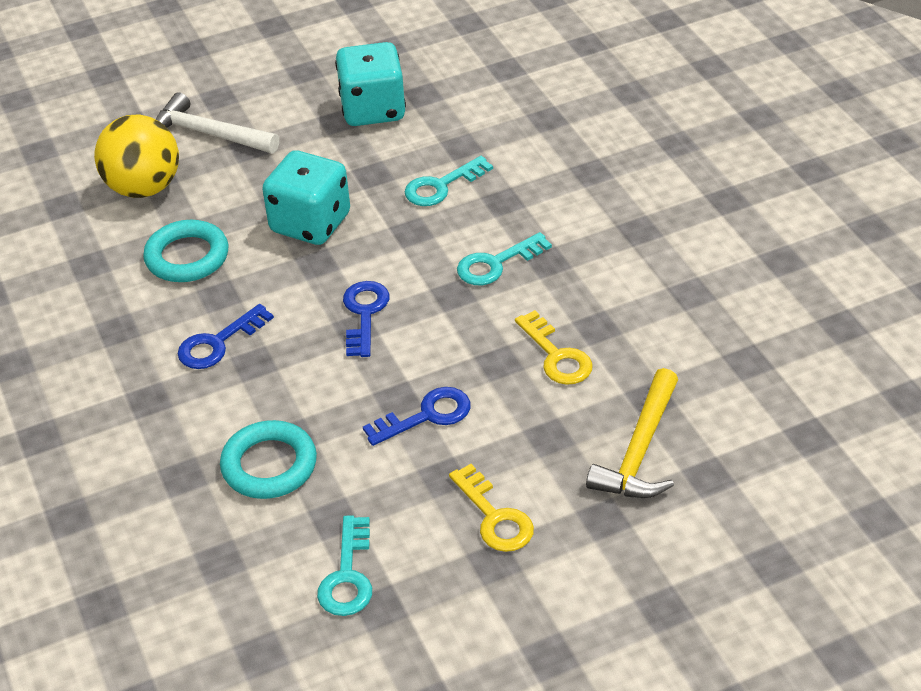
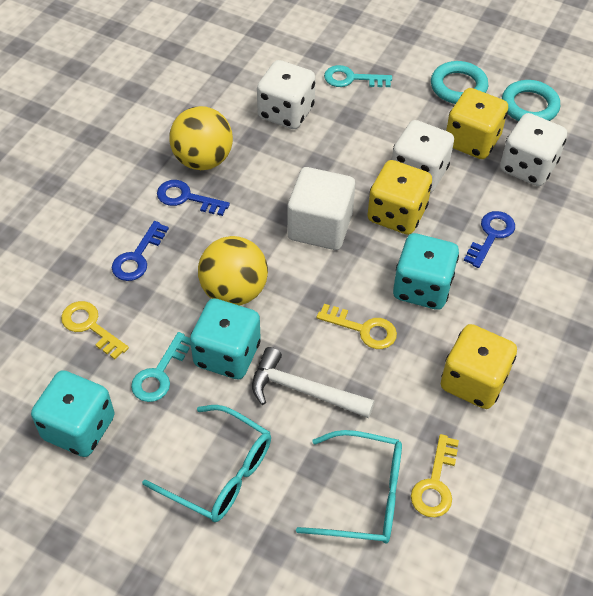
turquoise dice: 2 -> 3
turquoise glasses: 0 -> 2
turquoise key: 3 -> 2
white cube: 0 -> 1
white dice: 0 -> 3
yellow ball: 1 -> 2
yellow dice: 0 -> 3
yellow hammer: 1 -> 0
yellow key: 2 -> 3

